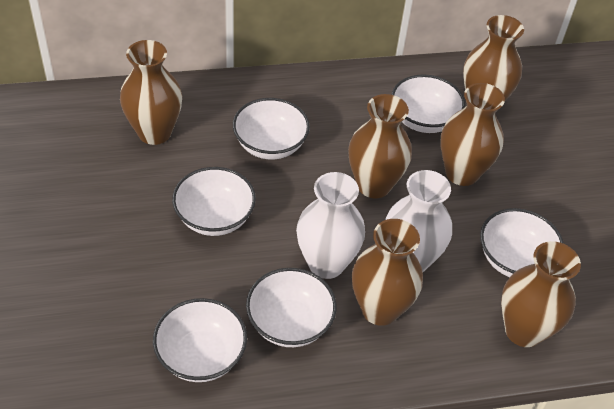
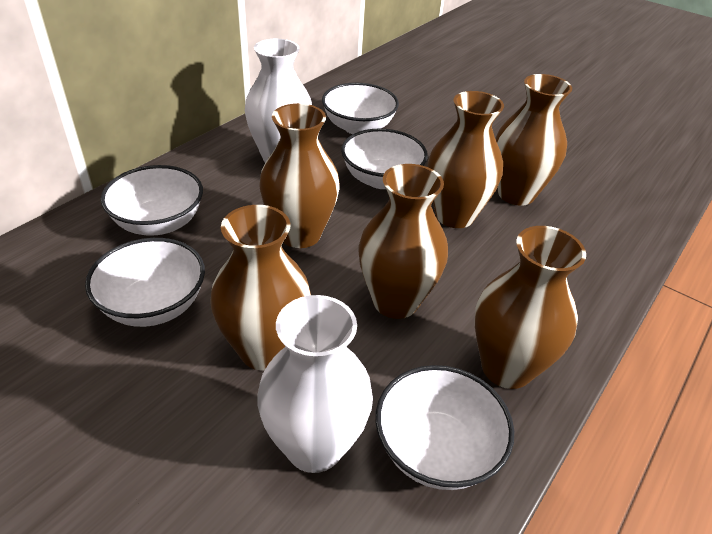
white bowl: 6 -> 5

